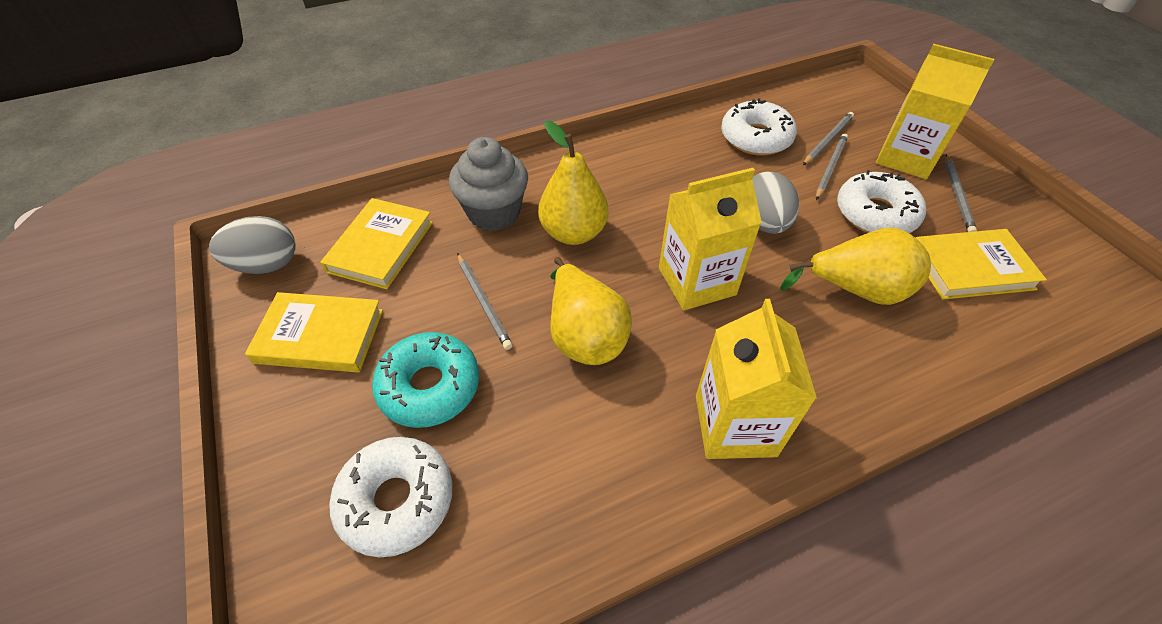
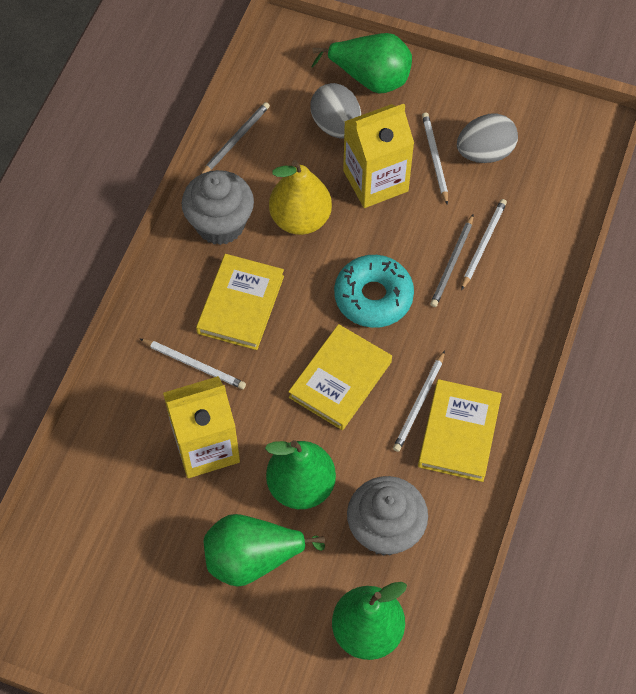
green pear: 0 -> 4
grey cupcake: 1 -> 2
grey pencil: 4 -> 2
white donut: 3 -> 0
white pencil: 0 -> 4
yellow carton: 3 -> 2
yellow pear: 3 -> 1

